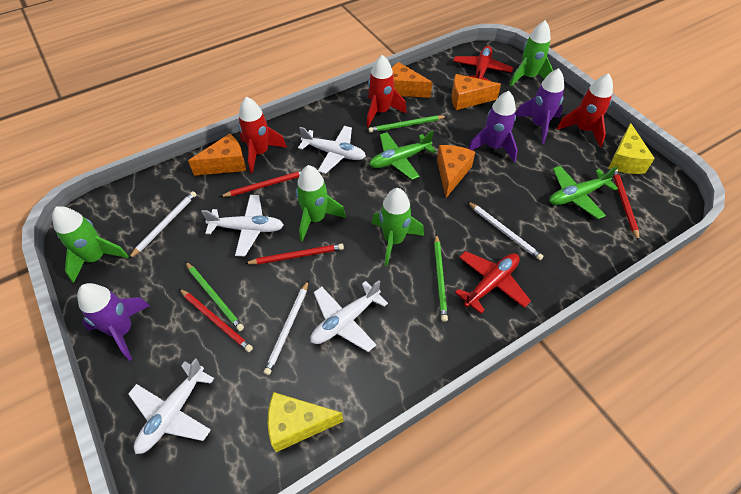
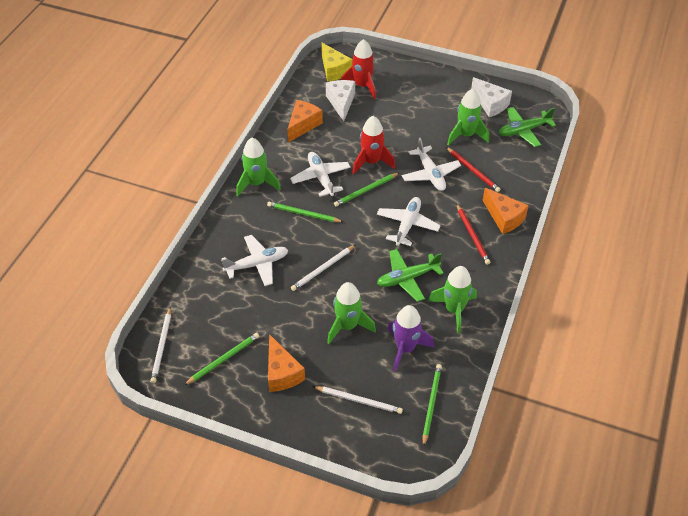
green pencil: 3 -> 4
orange cheese: 4 -> 3
purple rocket: 3 -> 1
red pencil: 4 -> 2
red plane: 2 -> 0
red rocket: 3 -> 2
white cheese: 0 -> 2
yellow cheese: 2 -> 1

